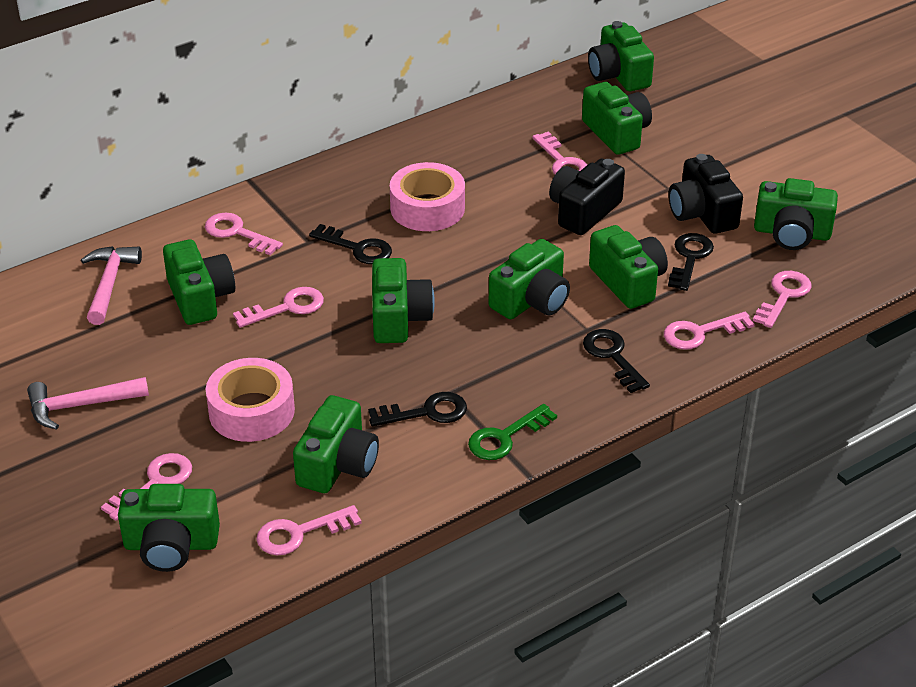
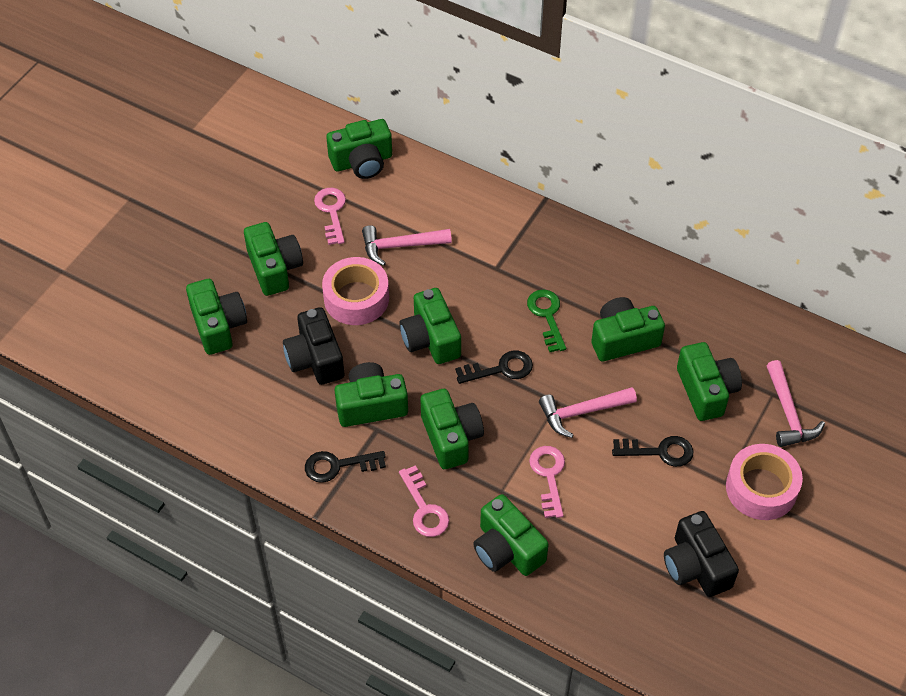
black key: 4 -> 3
pink hammer: 2 -> 3
pink key: 7 -> 3

